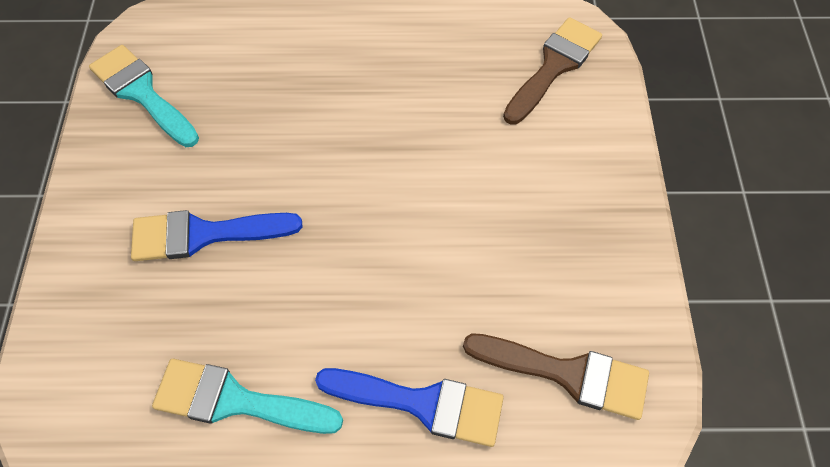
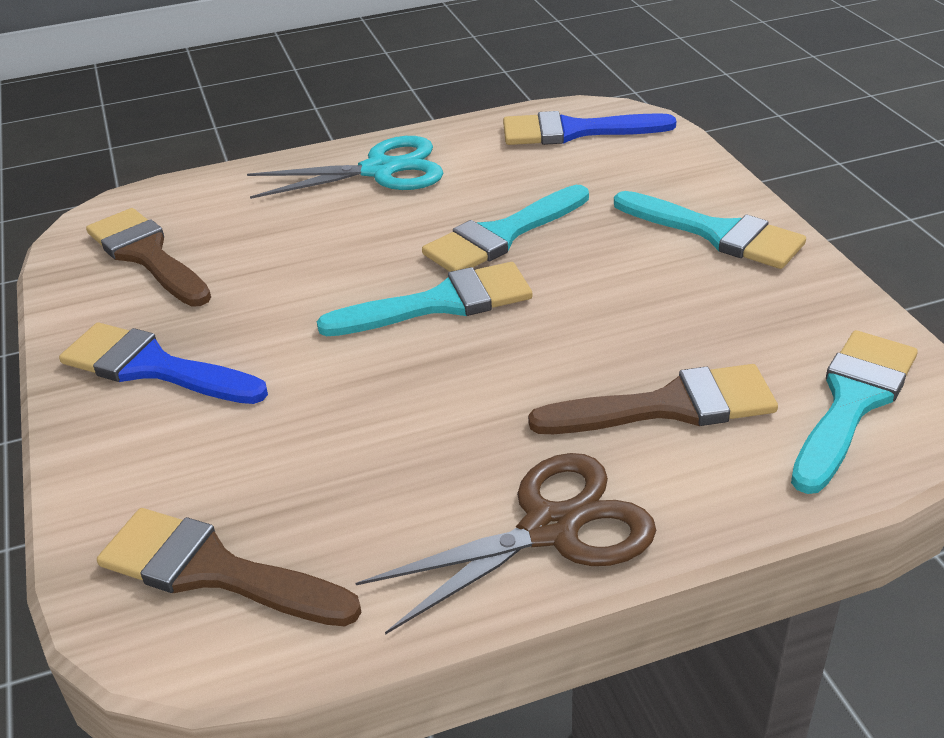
brown brush: 2 -> 3
brown scissors: 0 -> 1
turquoise brush: 2 -> 4
turquoise scissors: 0 -> 1

